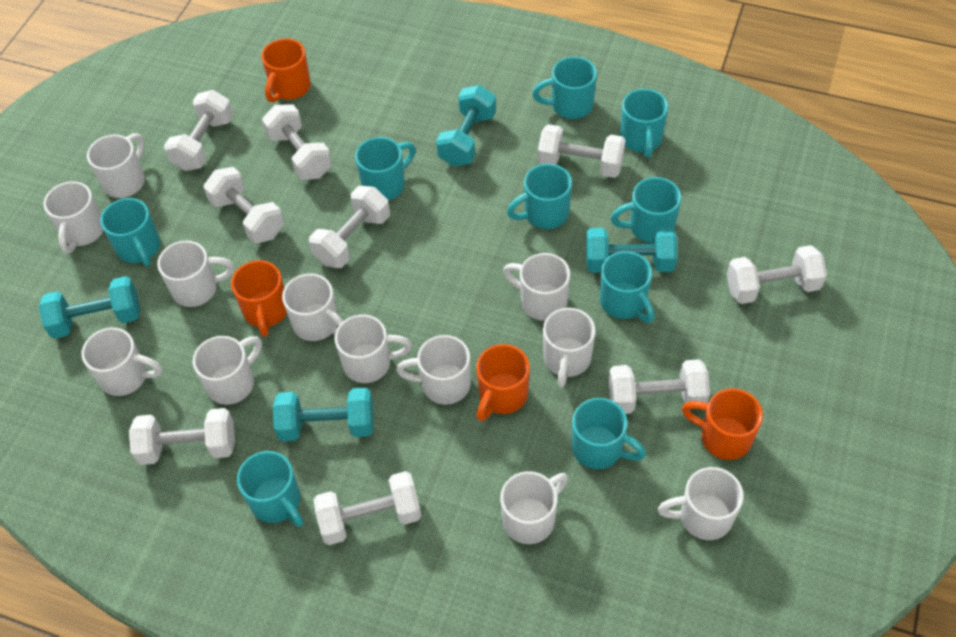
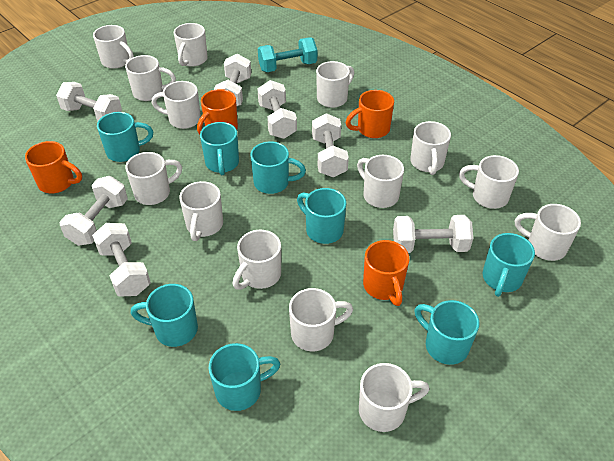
turquoise dumbbell: 4 -> 1
turquoise mug: 9 -> 8
white dumbbell: 9 -> 7
white mug: 12 -> 14

